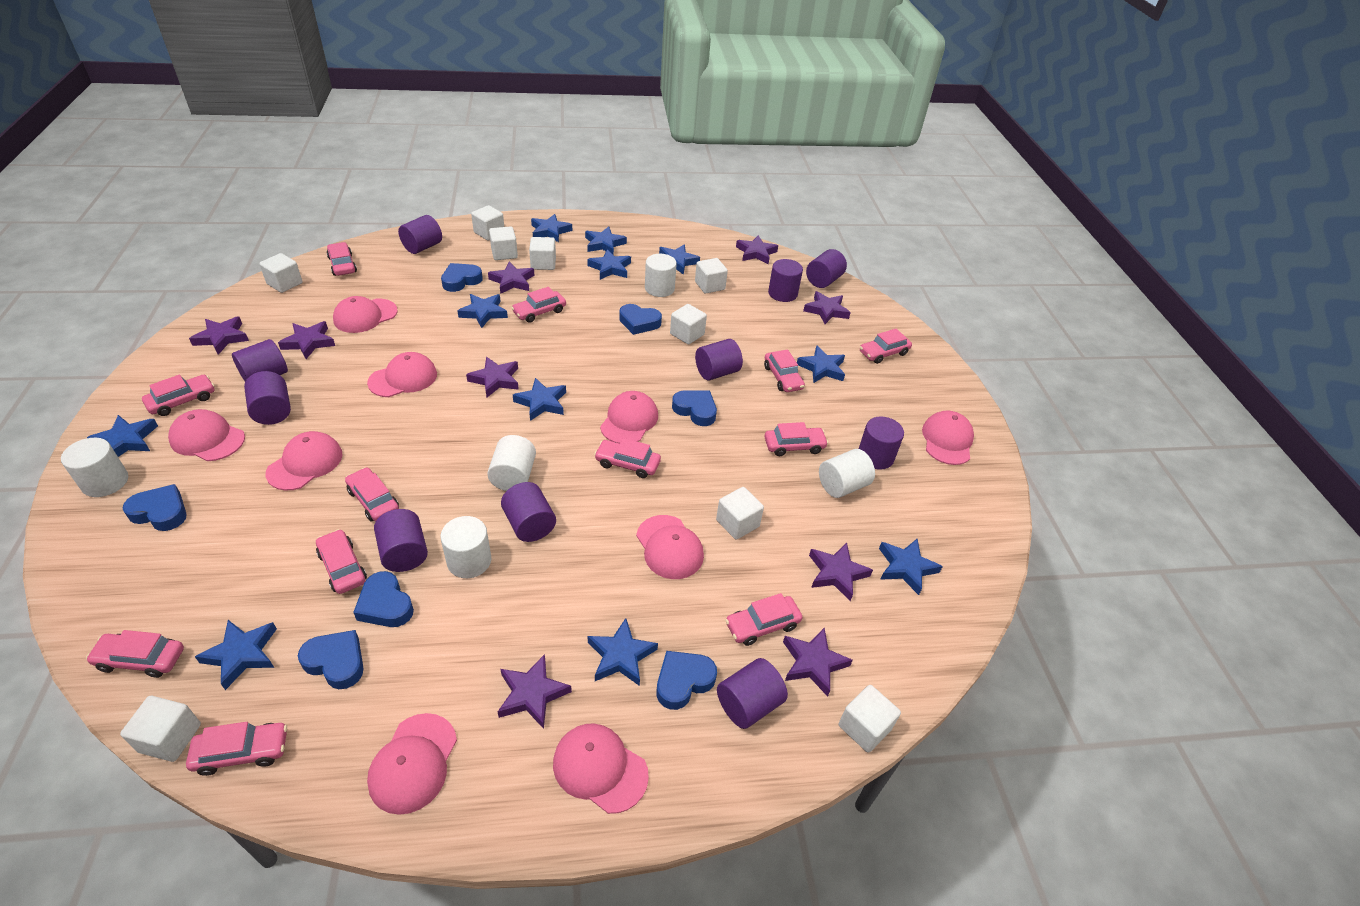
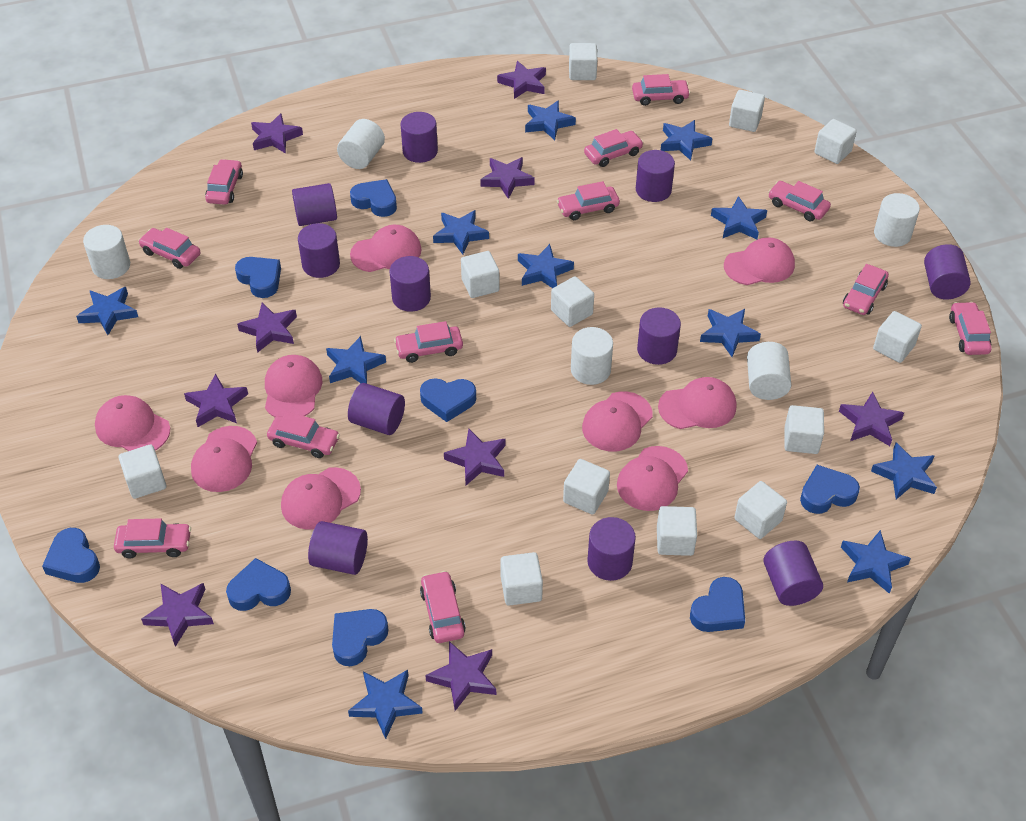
blue heart: 7 -> 8
purple cylinder: 10 -> 11
white cube: 9 -> 12

